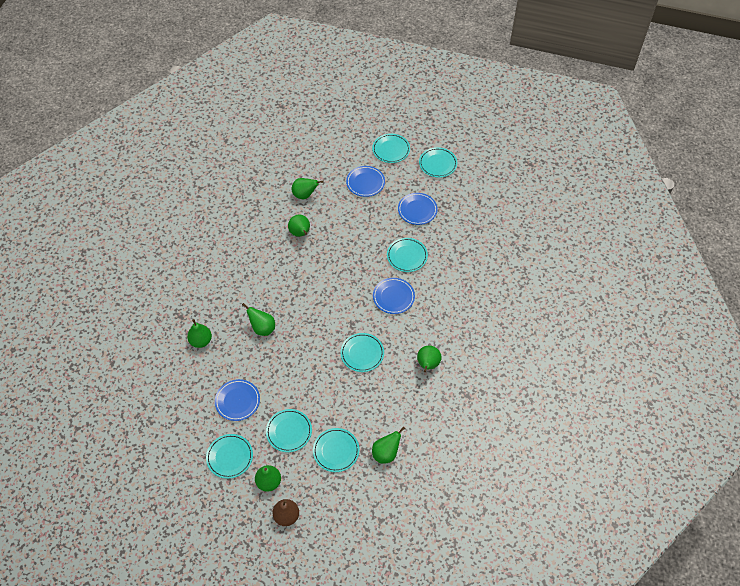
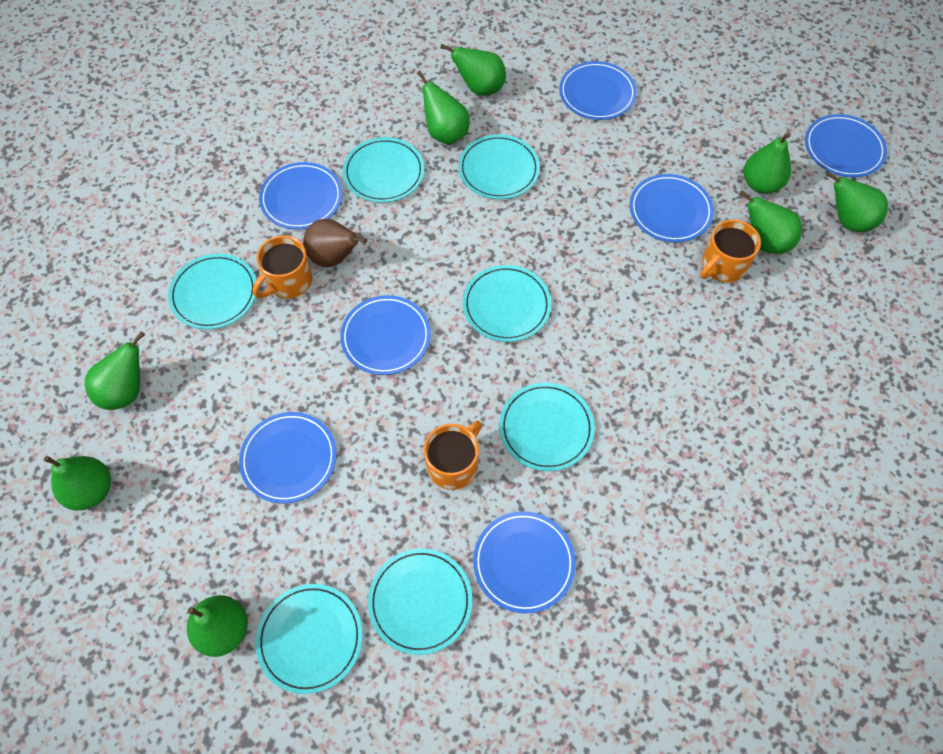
blue plate: 4 -> 7
green pear: 7 -> 8
orange mug: 0 -> 3

